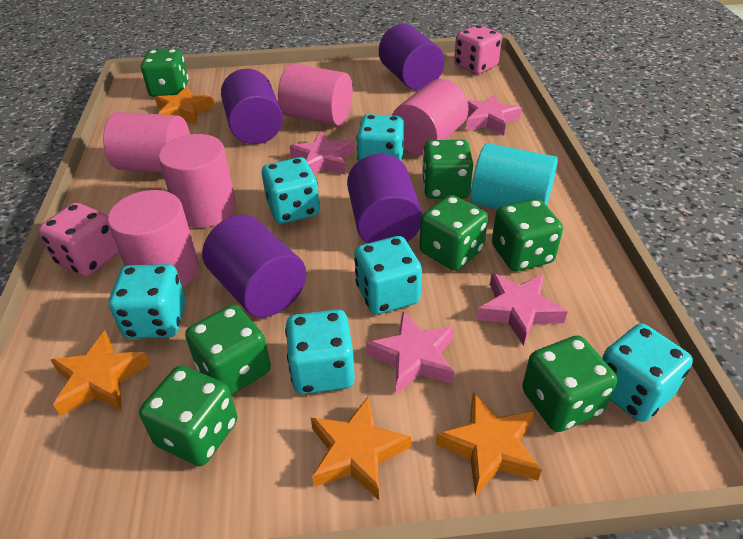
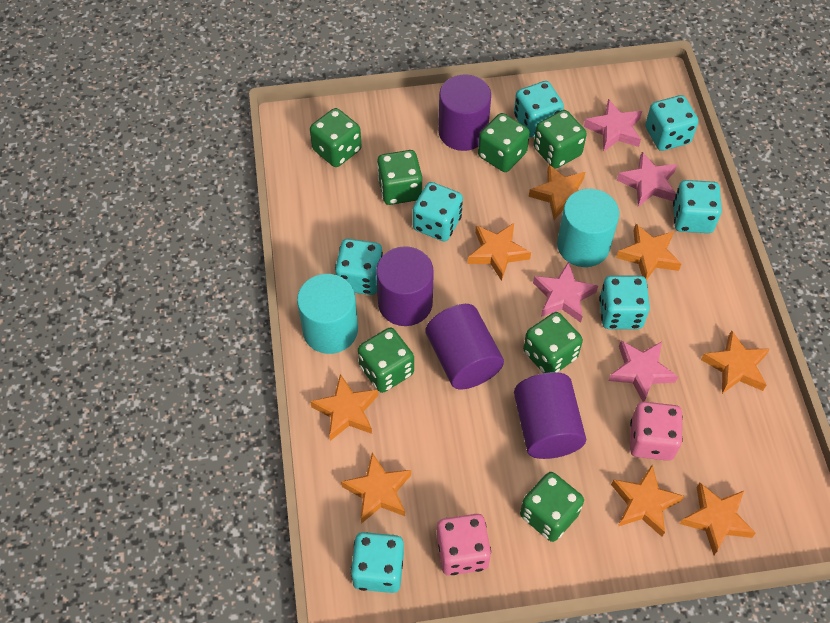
orange star: 4 -> 8
pink cylinder: 5 -> 0
turquoise cylinder: 1 -> 2
turquoise dice: 6 -> 7

